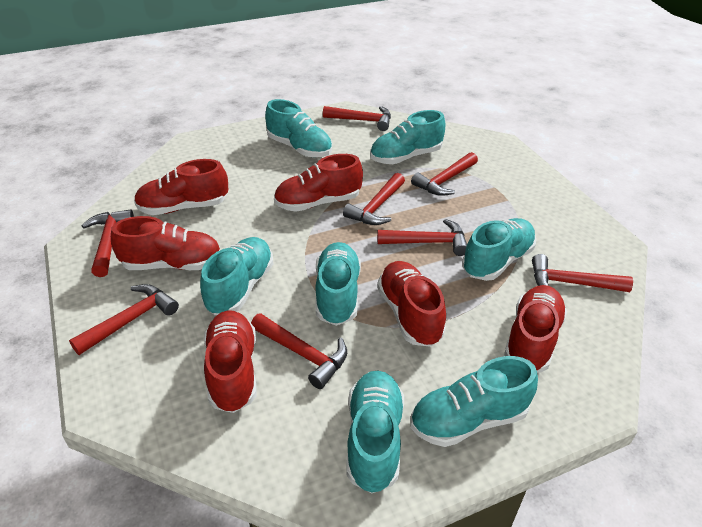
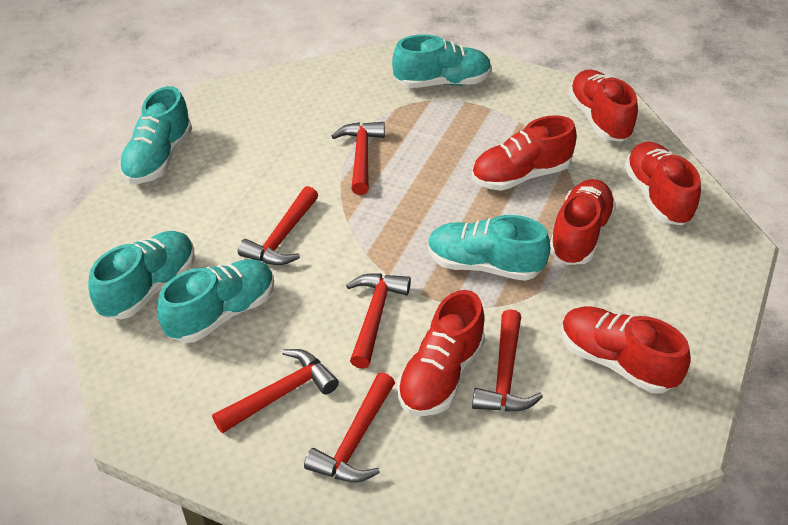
red hammer: 8 -> 6
turquoise shoe: 7 -> 5

